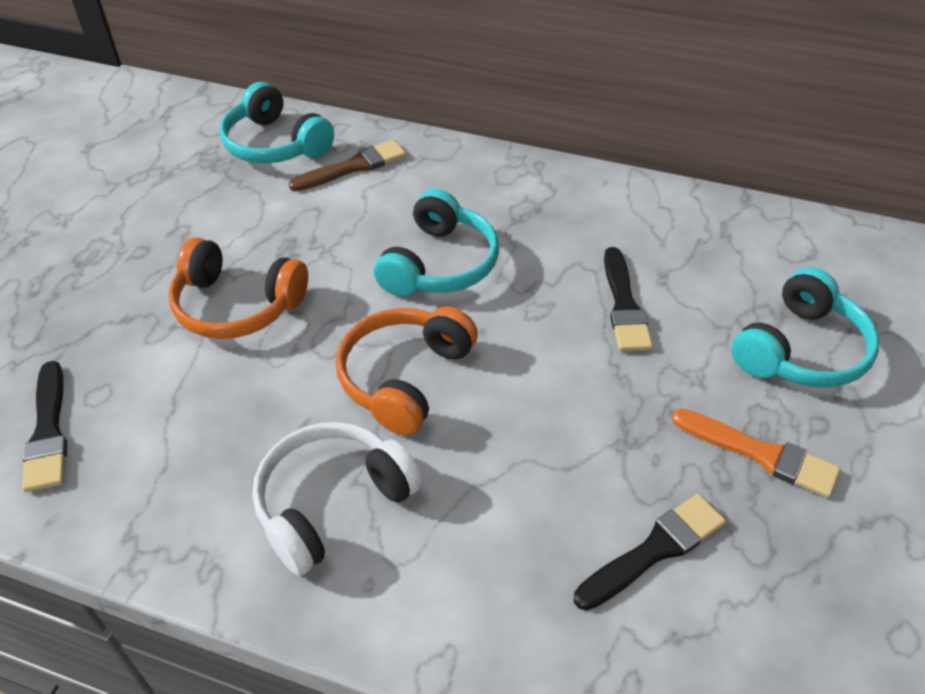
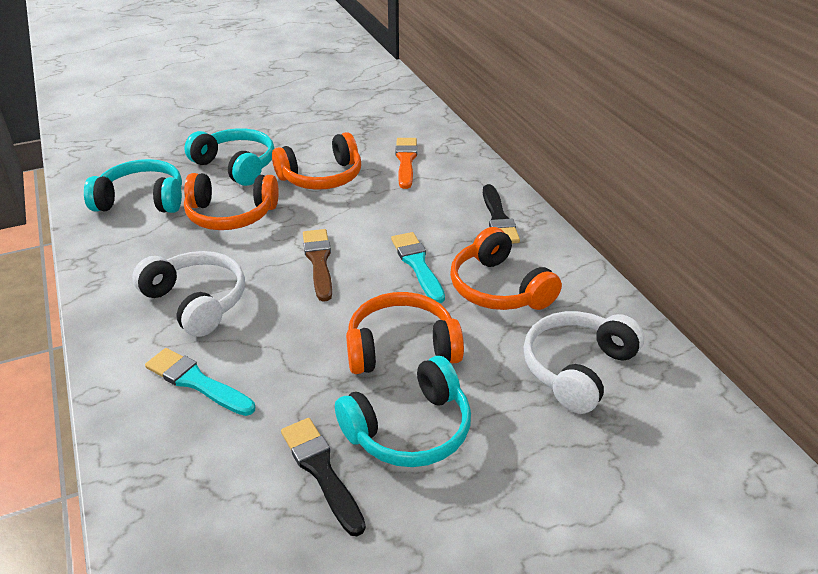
black brush: 3 -> 2
orange headphones: 2 -> 4
turquoise brush: 0 -> 2
white headphones: 1 -> 2

